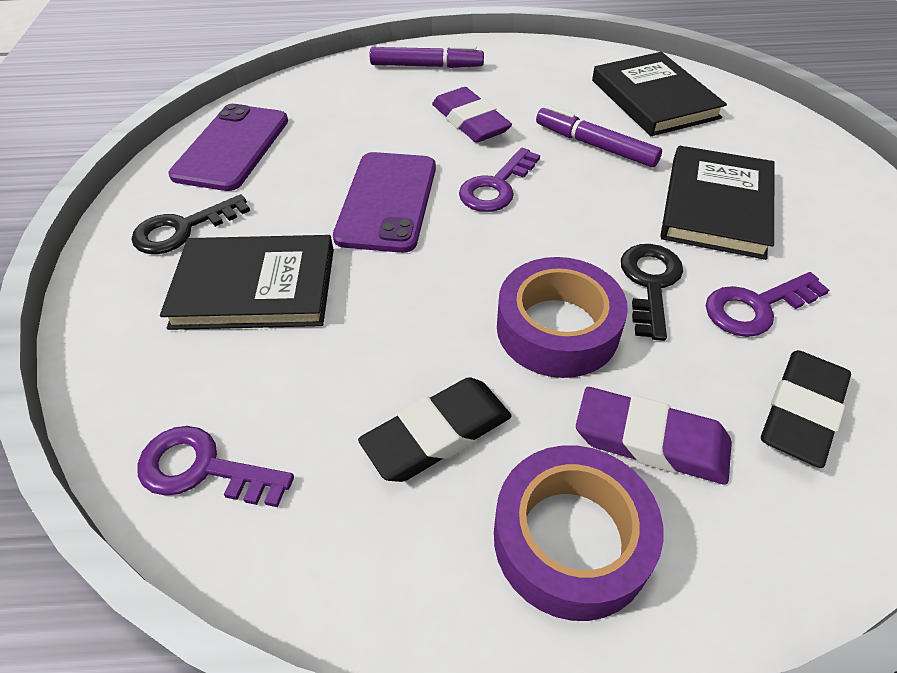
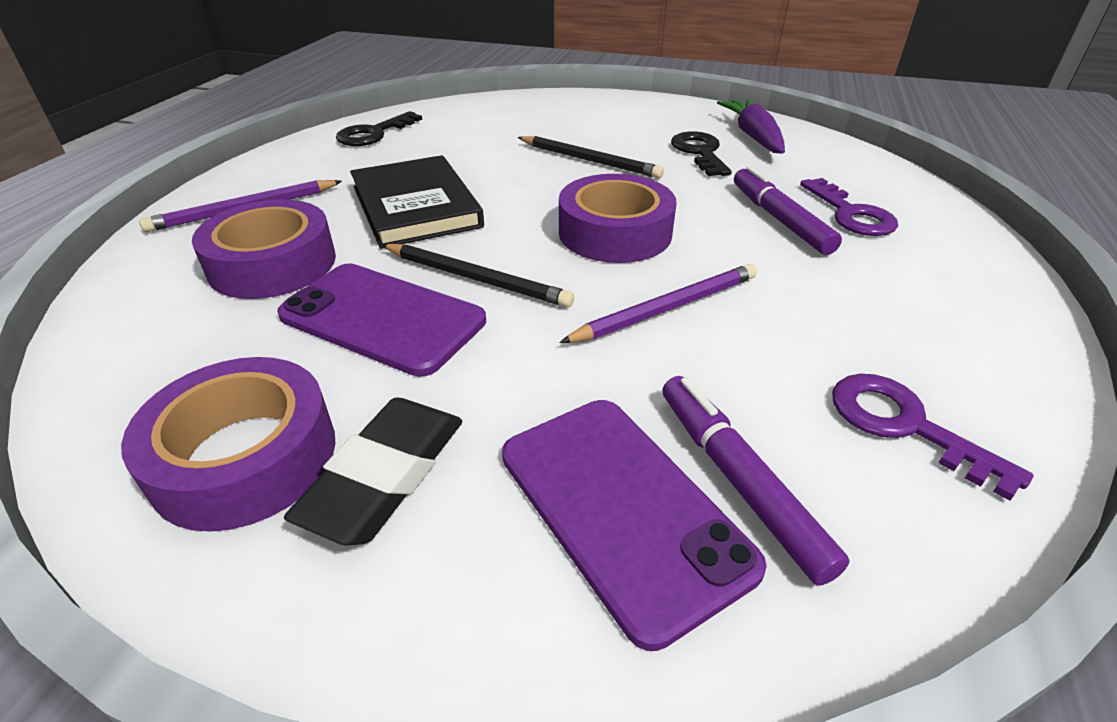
black book: 3 -> 1
black eraser: 2 -> 1
black pencil: 0 -> 2
purple carrot: 0 -> 1
purple eraser: 2 -> 0
purple key: 3 -> 2
purple pencil: 0 -> 2
purple tape: 2 -> 3

